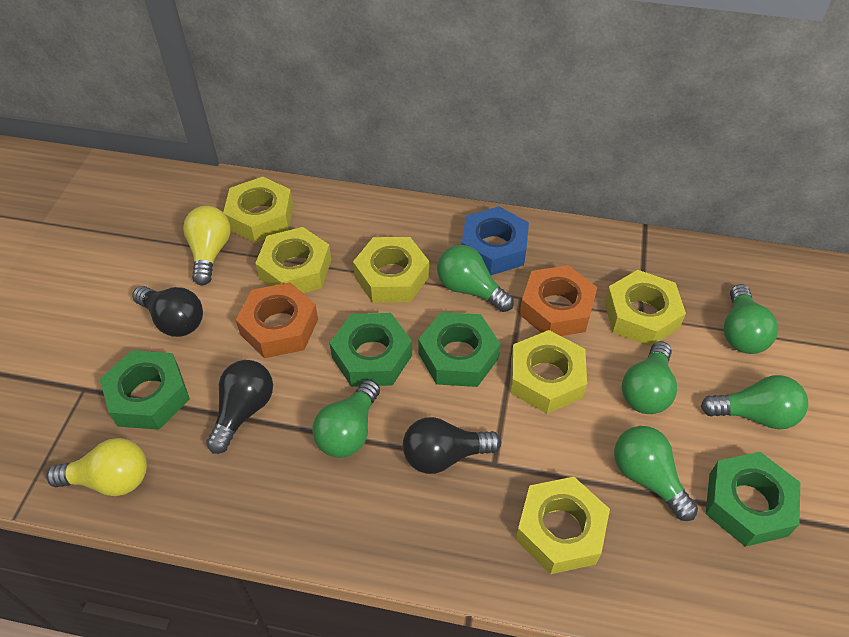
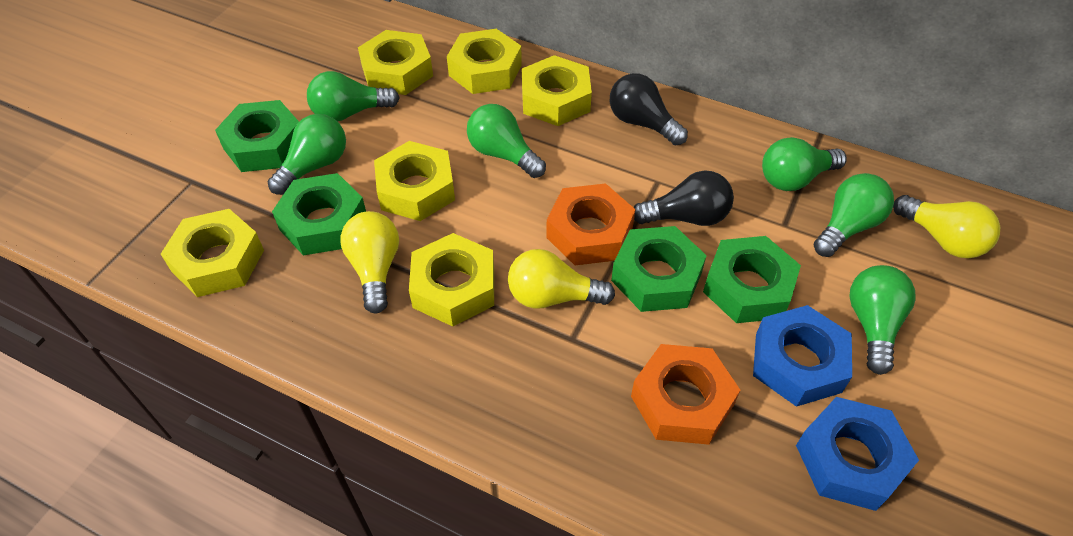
black light bulb: 3 -> 2
blue nut: 1 -> 2
yellow light bulb: 2 -> 3

